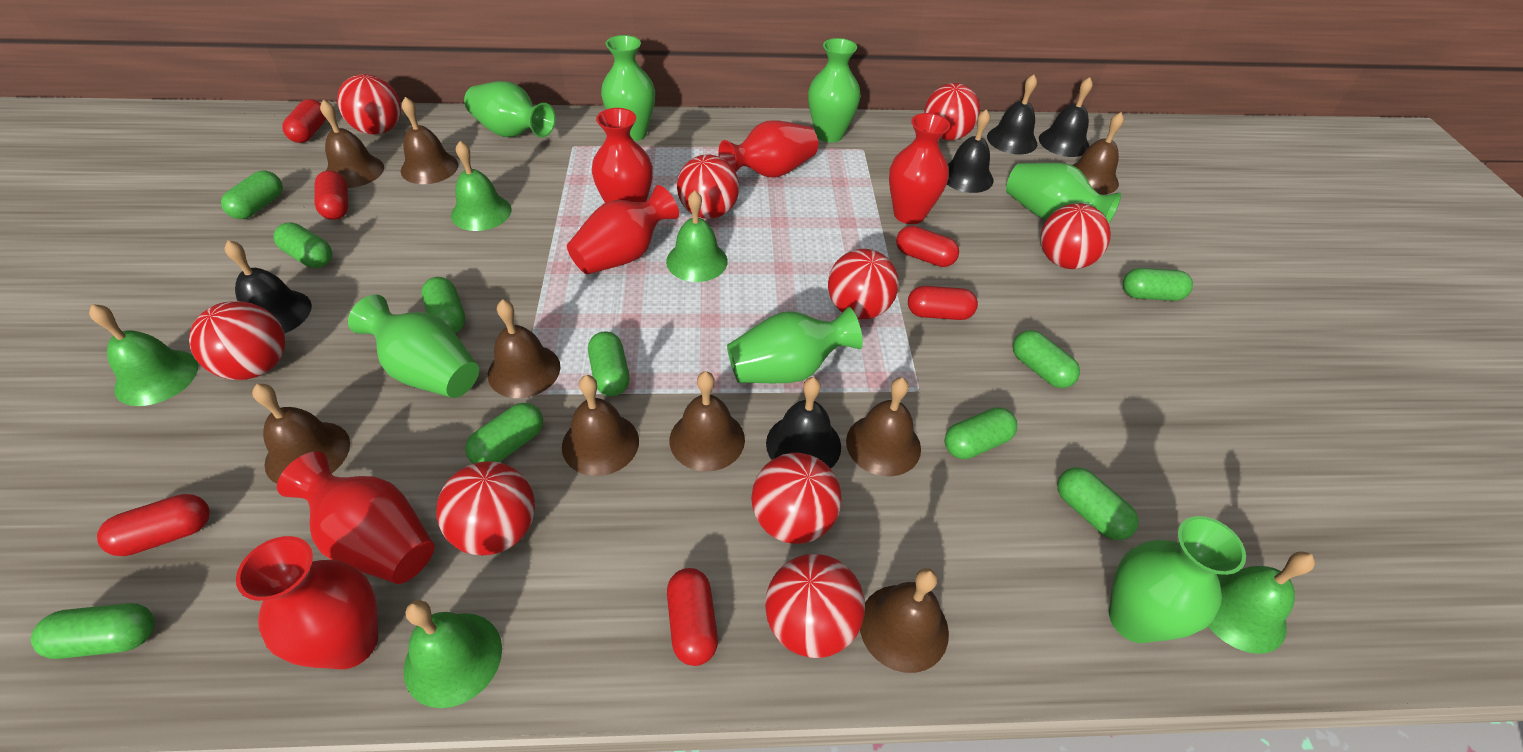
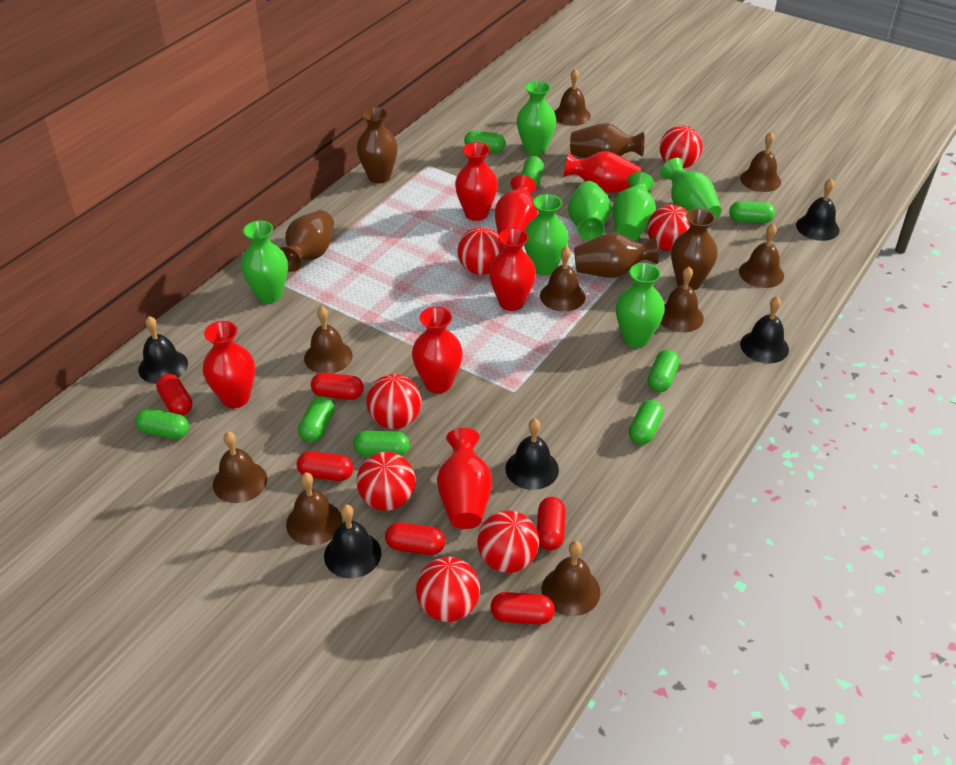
brown vase: 0 -> 5
green bell: 5 -> 0
green capsule: 10 -> 8
red ball: 9 -> 7
red vase: 6 -> 7

